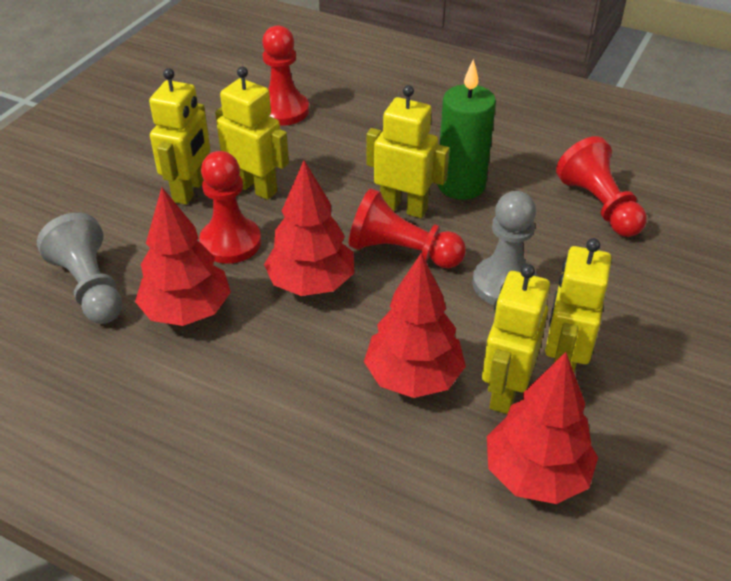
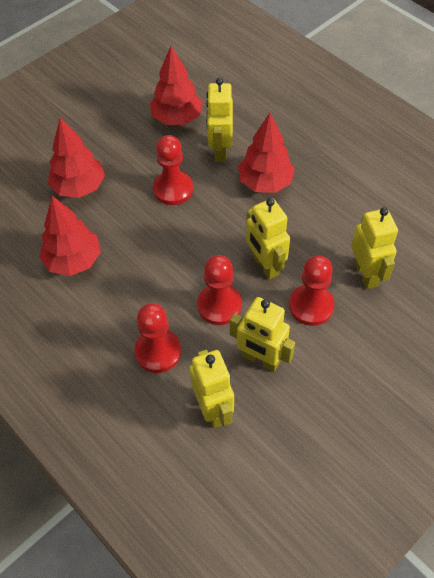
green candle: 1 -> 0
grey pawn: 2 -> 0

